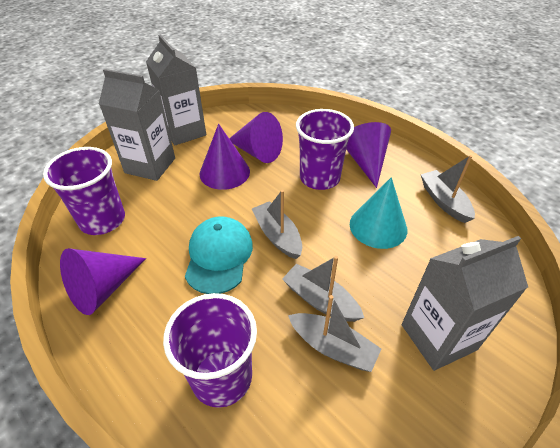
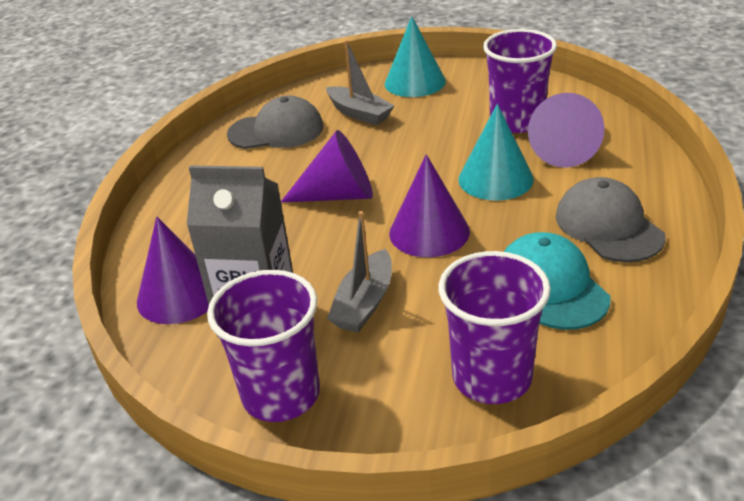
grey boat: 4 -> 2
grey cap: 0 -> 2
grey carton: 3 -> 1
turquoise cone: 1 -> 2

